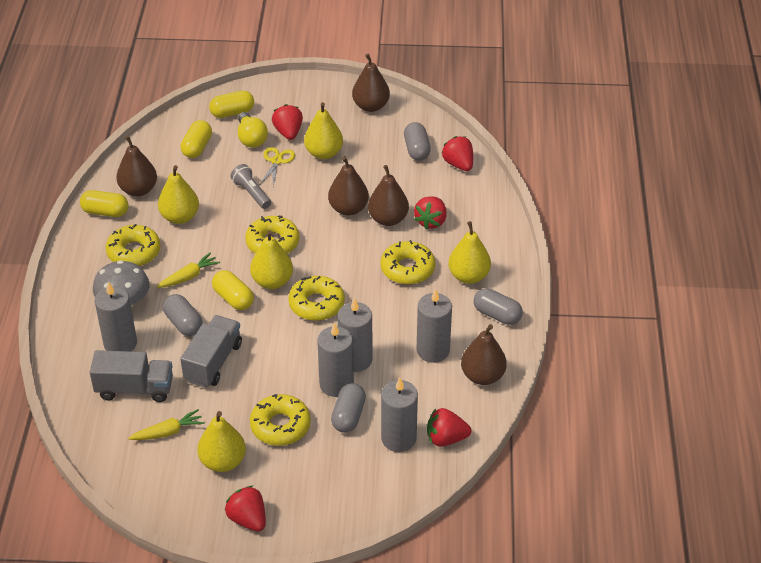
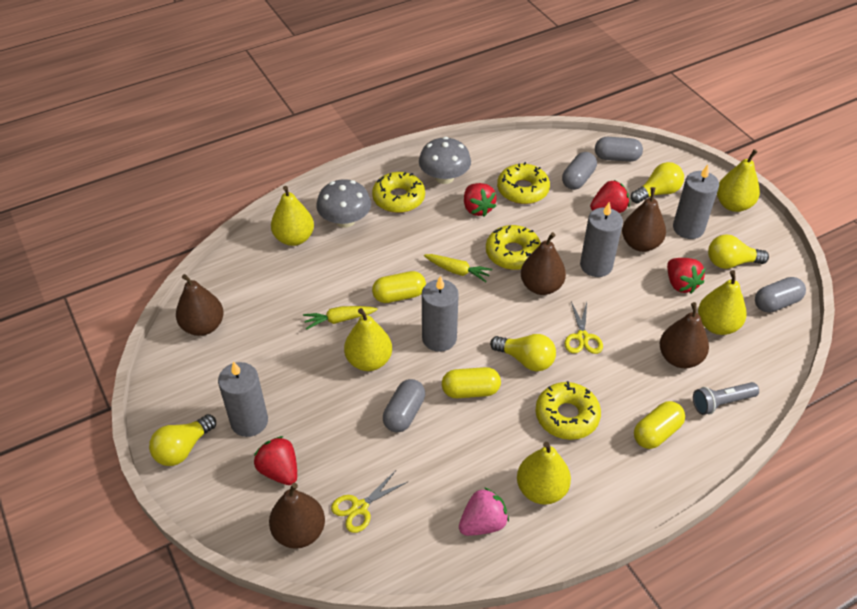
grey candle: 5 -> 4
grey mushroom: 1 -> 2
grey truck: 2 -> 0
pink strawberry: 0 -> 1
red strawberry: 5 -> 4
yellow capsule: 4 -> 3
yellow donut: 5 -> 4
yellow light bulb: 1 -> 4
yellow scissors: 1 -> 2

